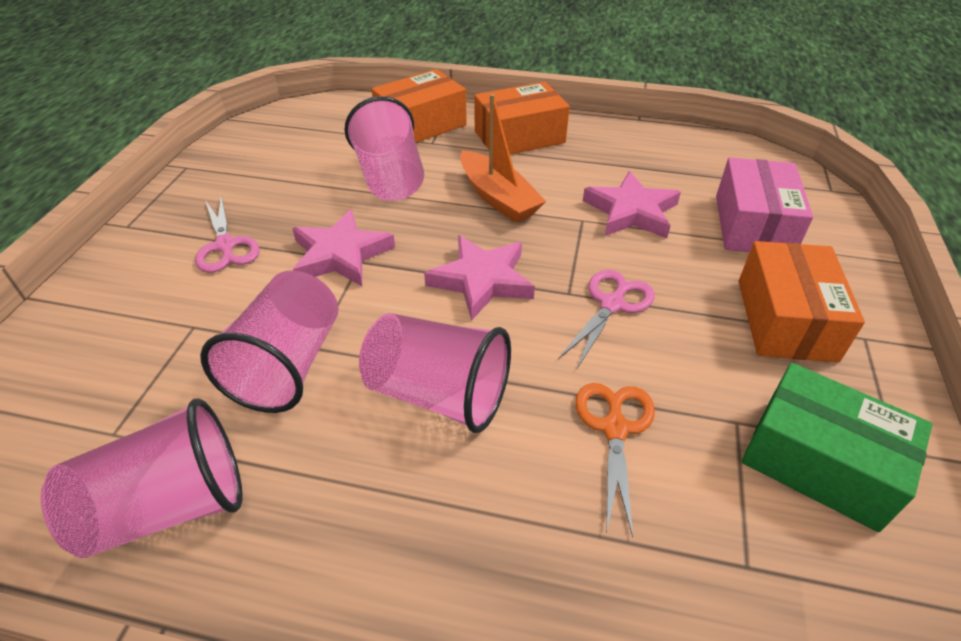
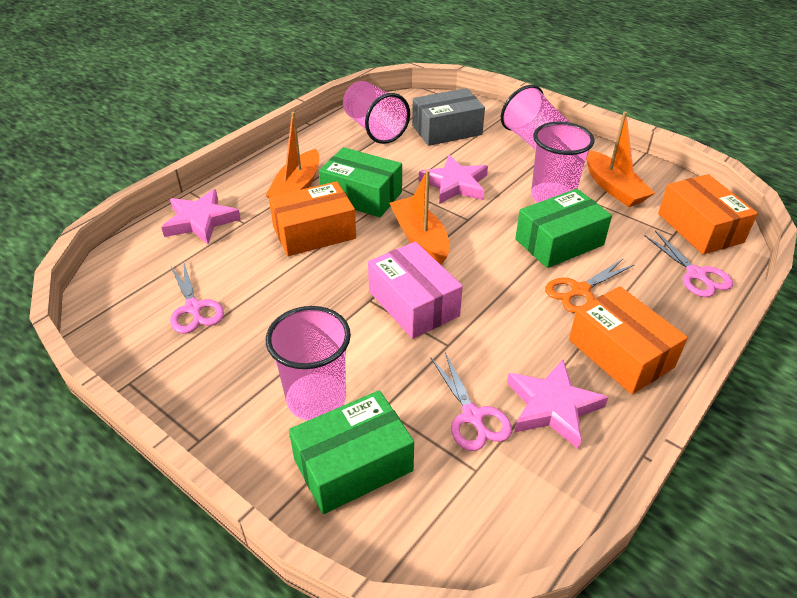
green box: 1 -> 3
grey box: 0 -> 1
orange boat: 1 -> 3
pink scissors: 2 -> 3

